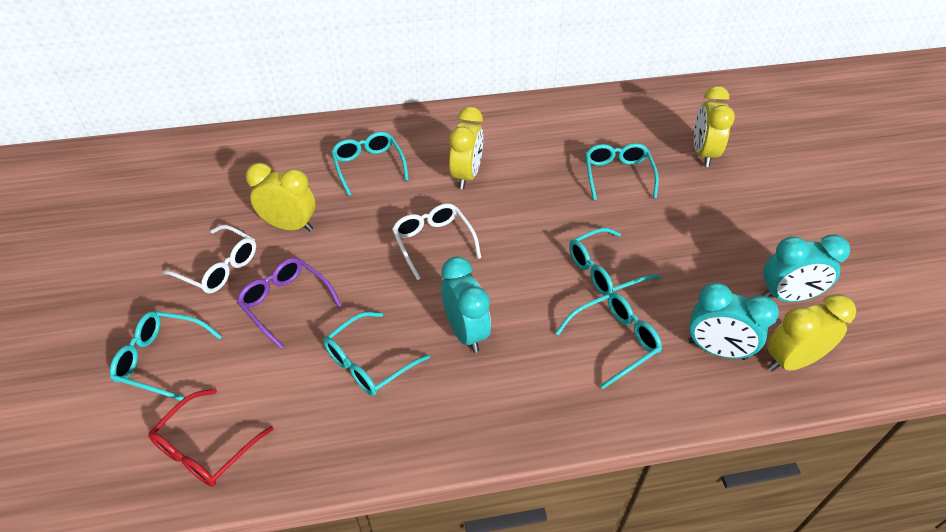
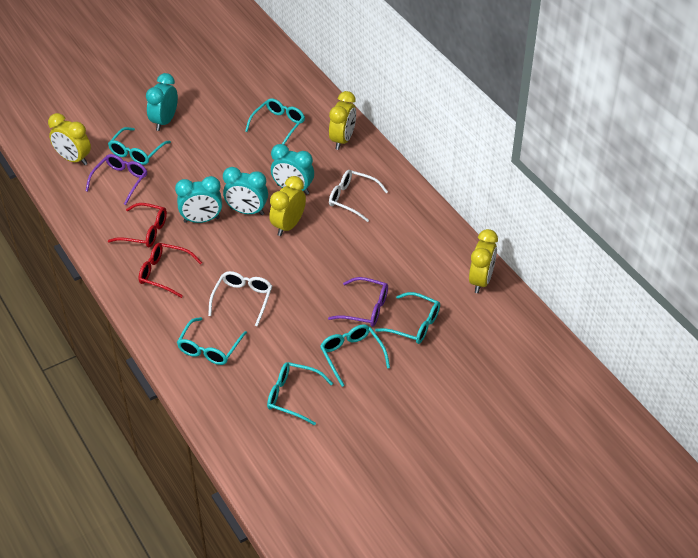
purple glasses: 1 -> 2
red glasses: 1 -> 2
turquoise clock: 3 -> 4

